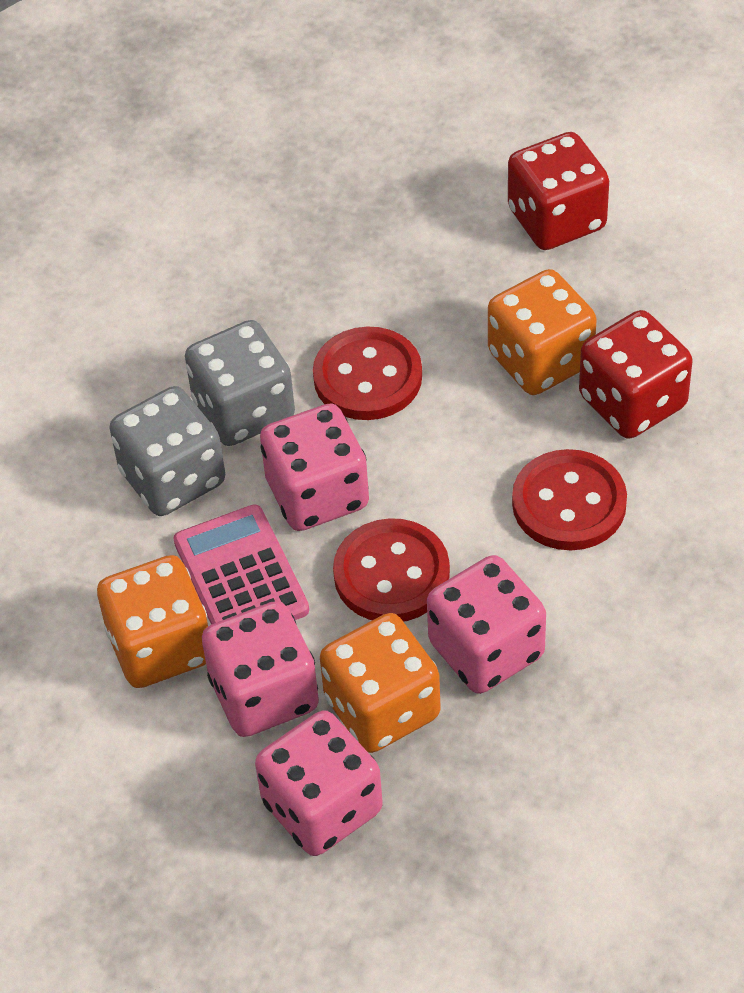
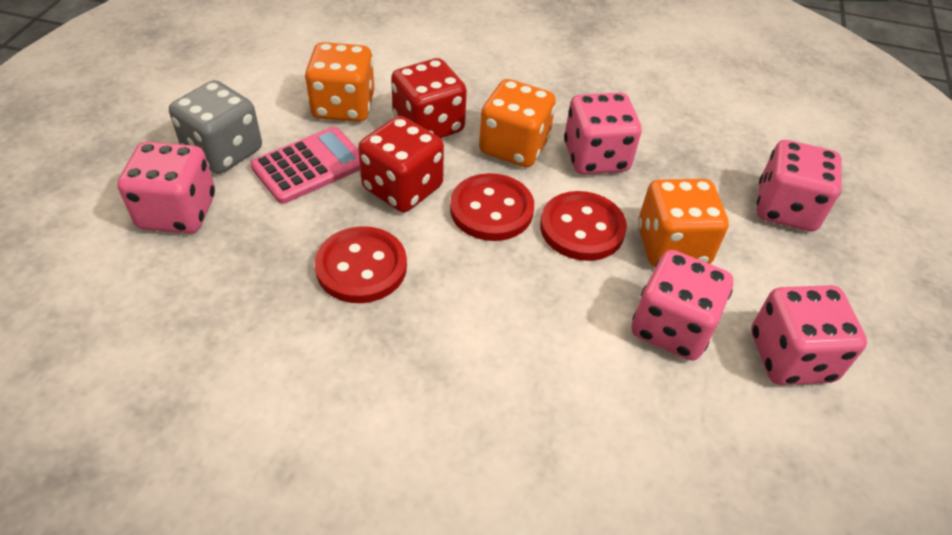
grey dice: 2 -> 1
pink dice: 4 -> 5

